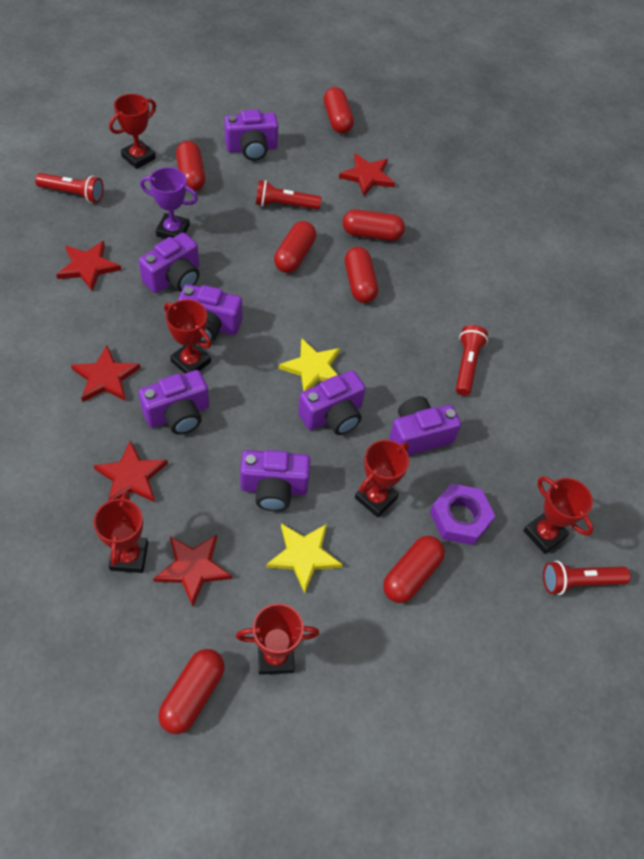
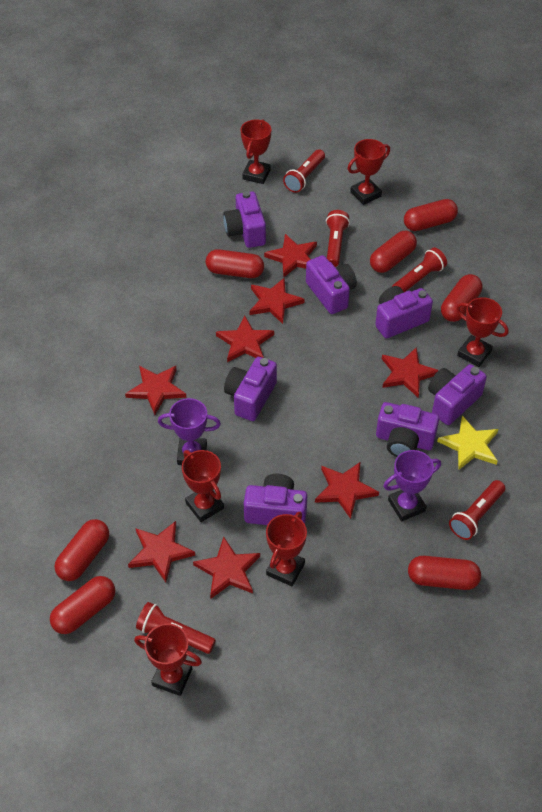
purple nut: 1 -> 0
purple trophy: 1 -> 2
red flashlight: 4 -> 5
red star: 5 -> 8
yellow star: 2 -> 1

